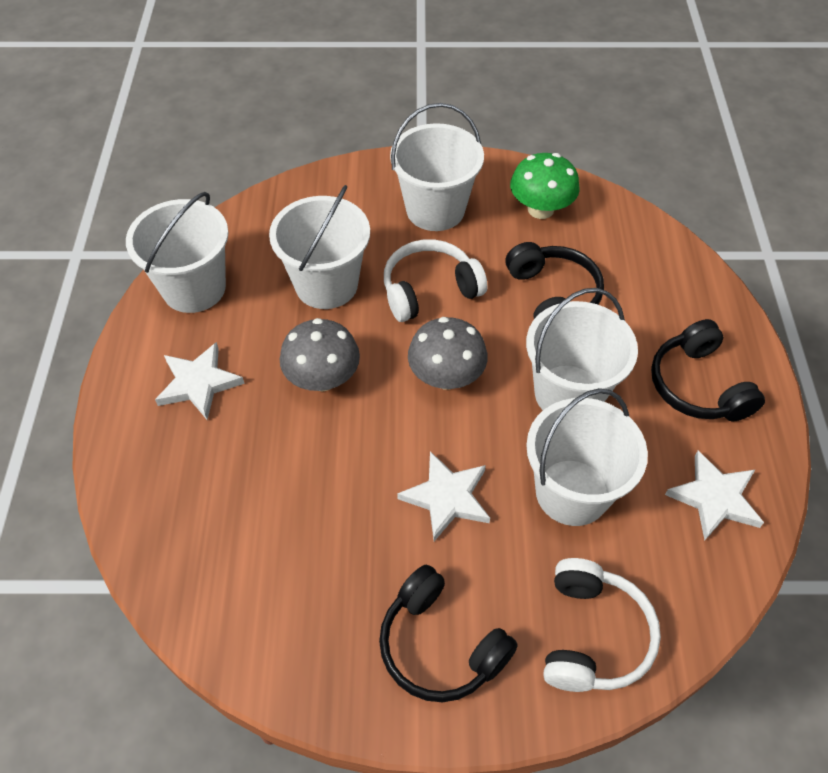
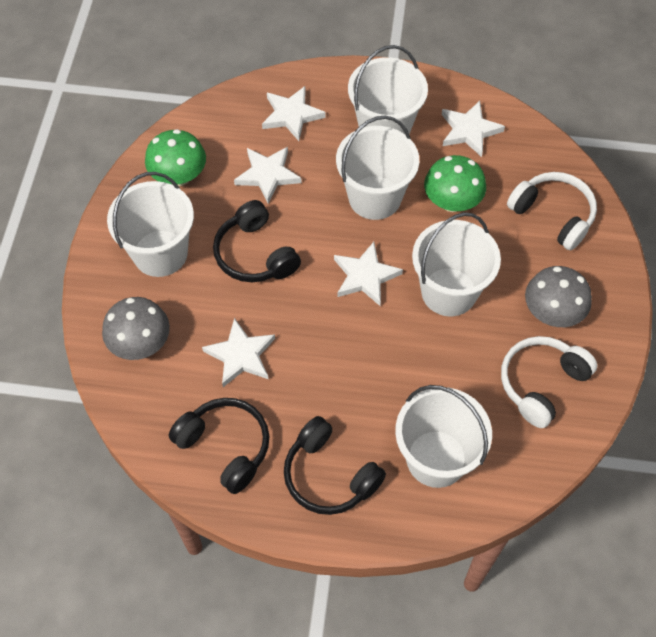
green mushroom: 1 -> 2
white star: 3 -> 5

